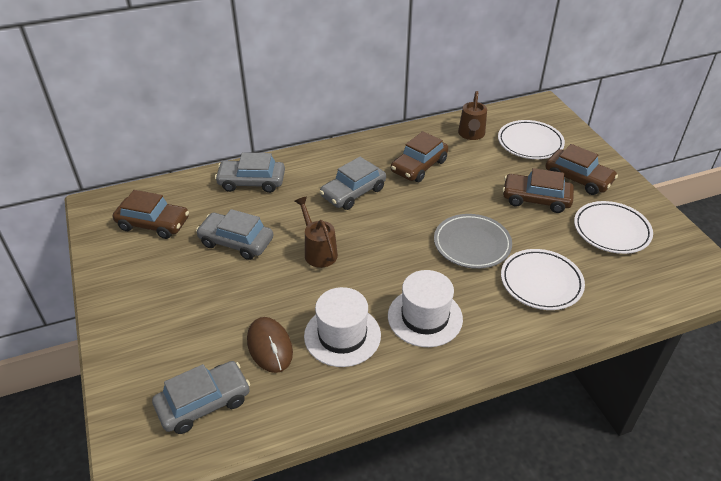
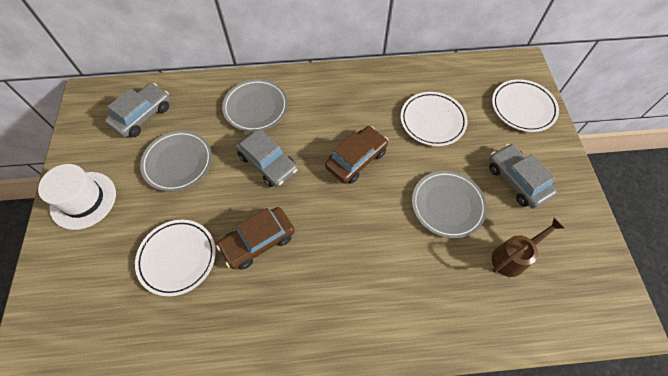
brown car: 4 -> 2
brown mouse: 1 -> 0
brown watering can: 2 -> 1
grey car: 4 -> 3
grey plate: 1 -> 3
white hat: 2 -> 1

